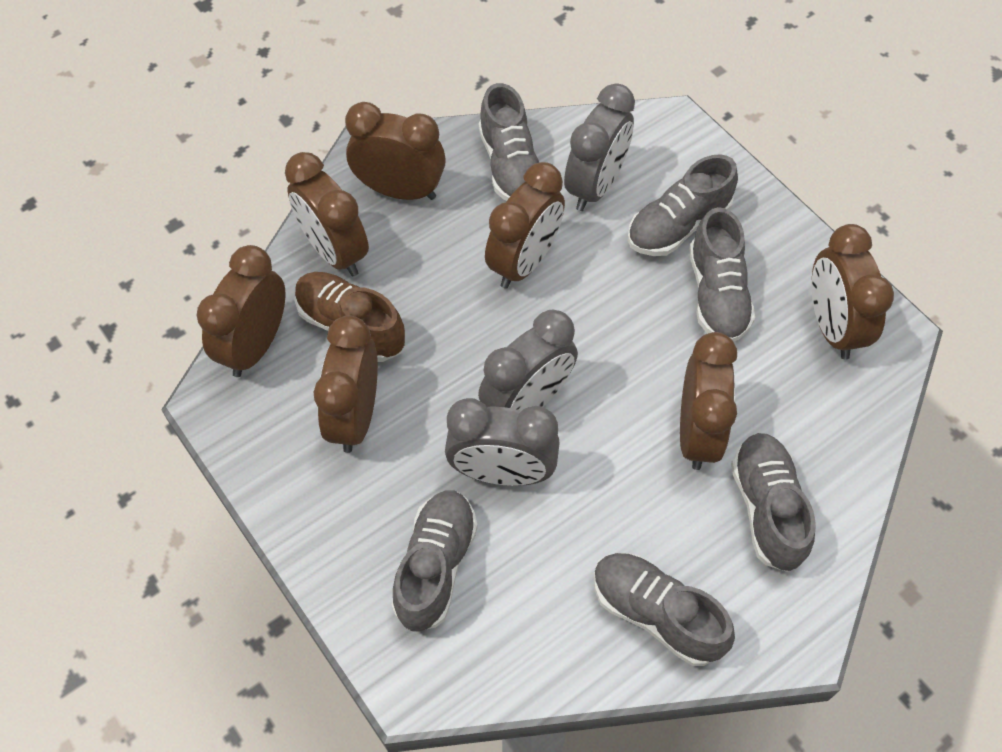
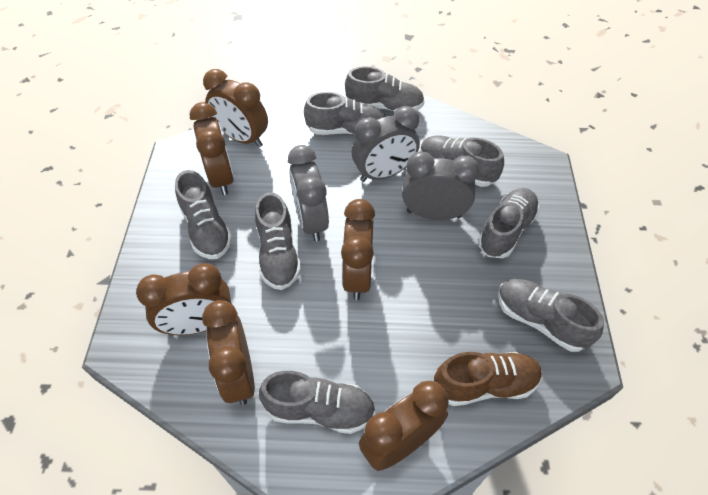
brown clock: 7 -> 6
grey shoe: 6 -> 8

